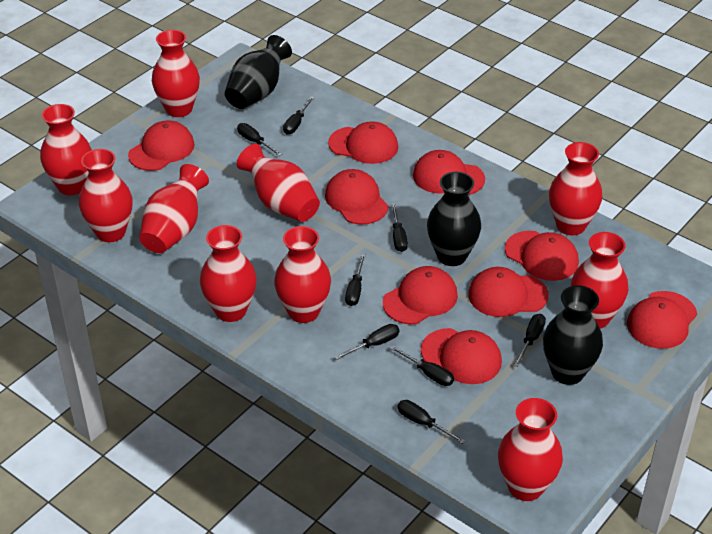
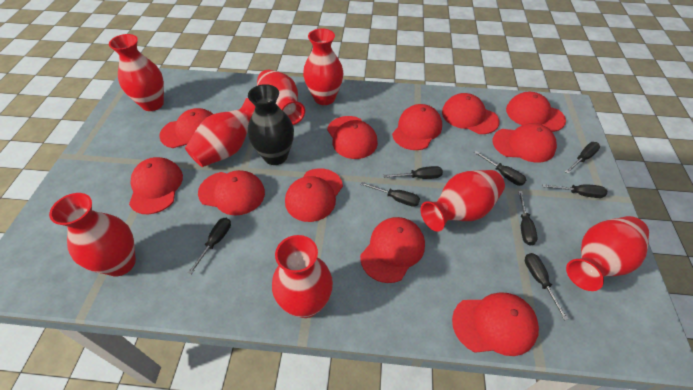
black vase: 3 -> 1
red cap: 9 -> 11
red vase: 10 -> 8

